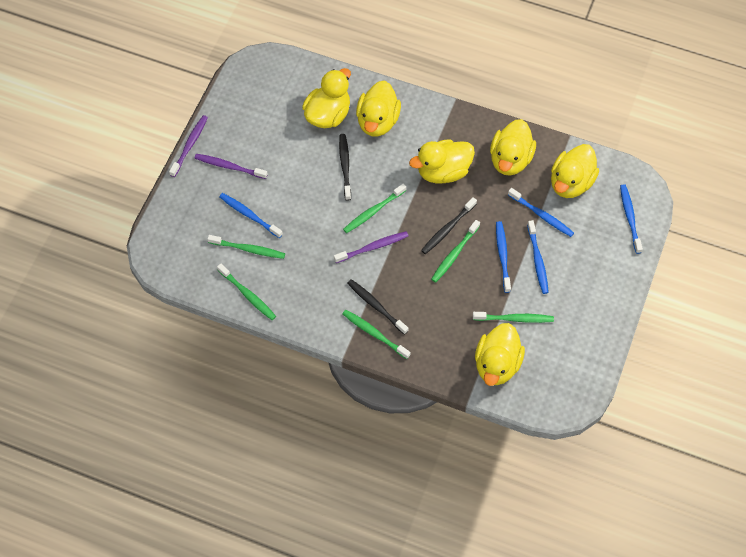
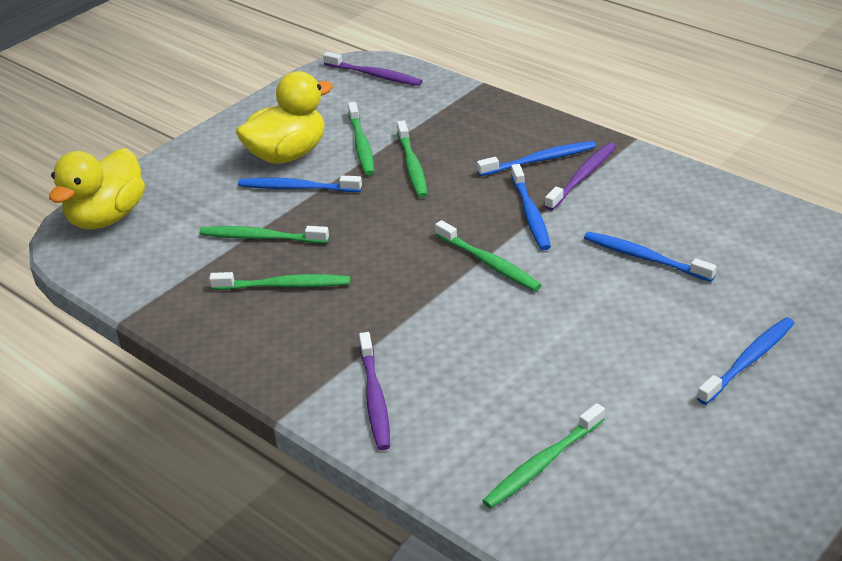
black toothbrush: 3 -> 0
yellow duck: 6 -> 2

